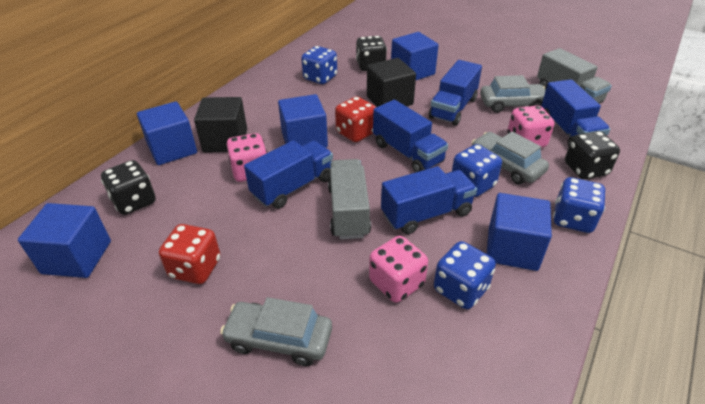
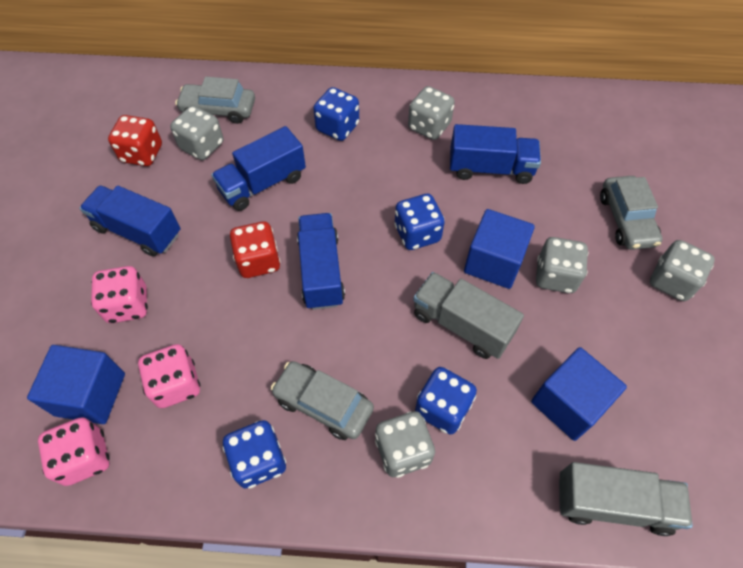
black cube: 2 -> 0
black dice: 3 -> 0
blue cube: 5 -> 3
blue truck: 5 -> 4
grey dice: 0 -> 5

